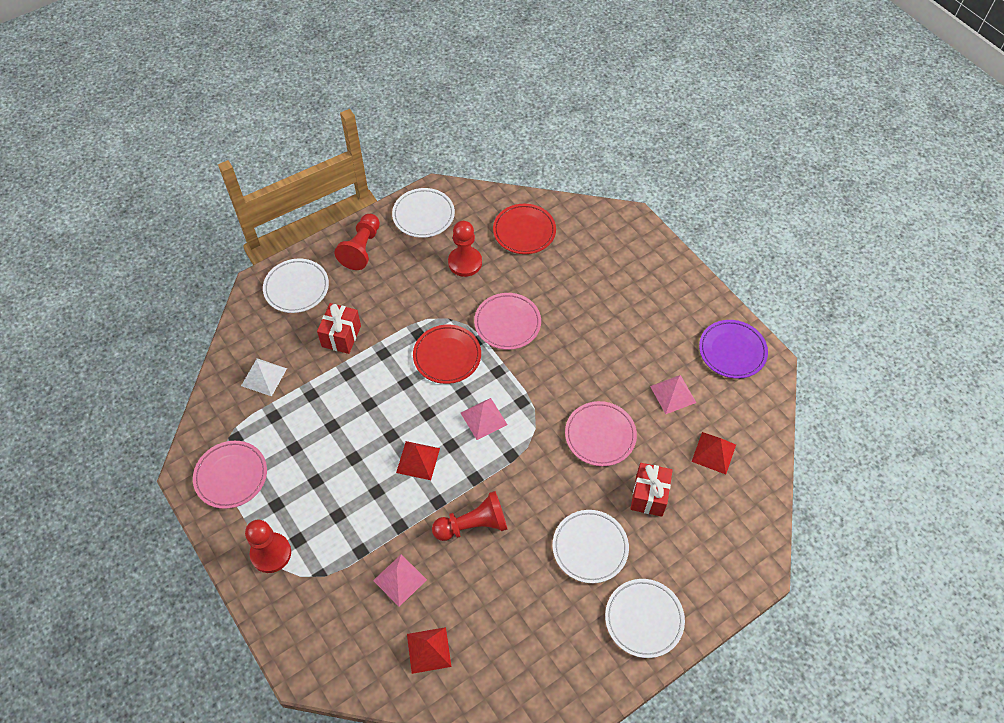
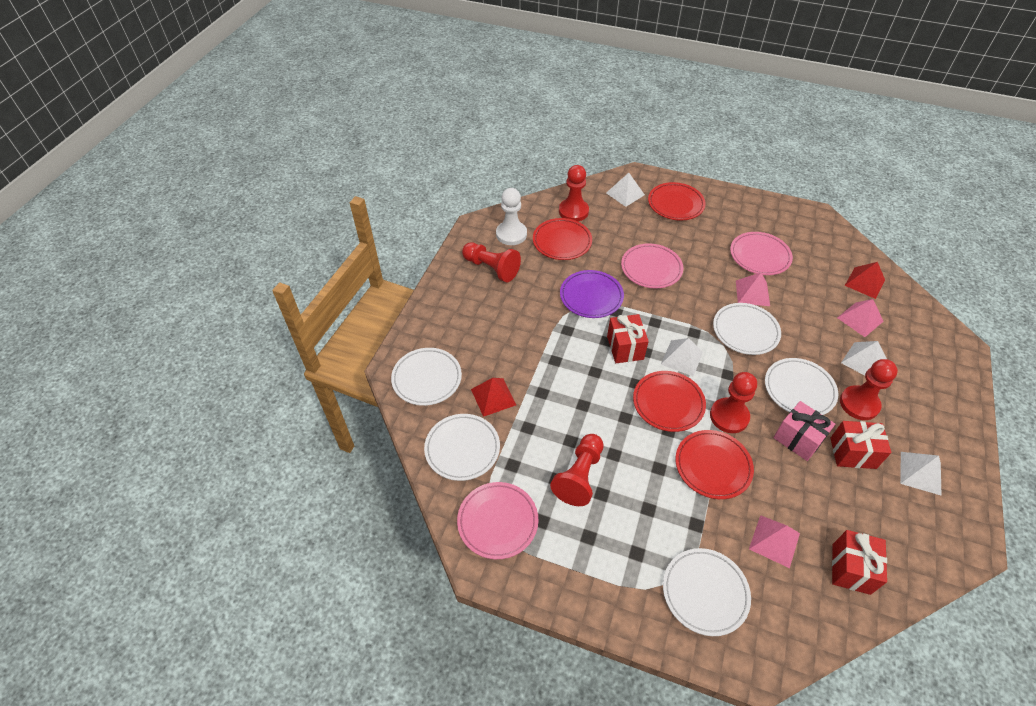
pink gift: 0 -> 1
red gift: 2 -> 3
red pawn: 4 -> 5
red plate: 2 -> 4
red pyramid: 3 -> 2
white pawn: 0 -> 1
white plate: 4 -> 5
white pyramid: 1 -> 4

